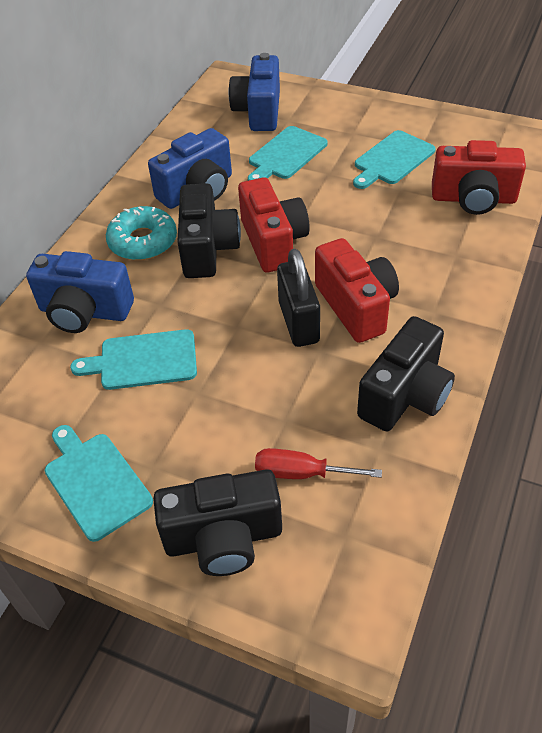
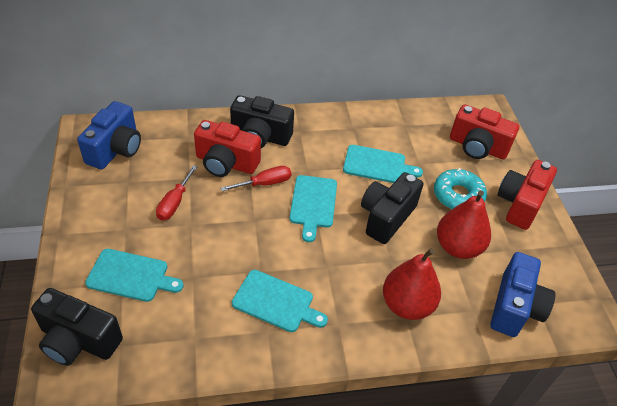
black padlock: 1 -> 0
blue camera: 3 -> 2
red pear: 0 -> 2
red screwdriver: 1 -> 2

